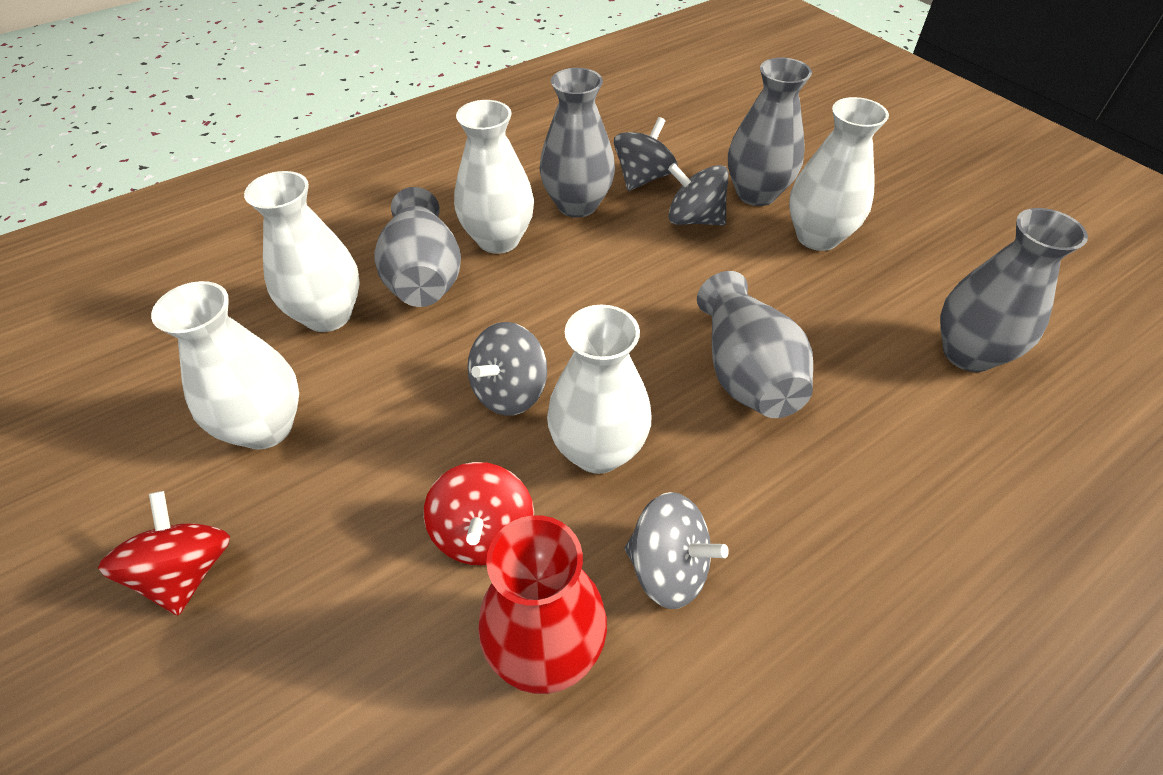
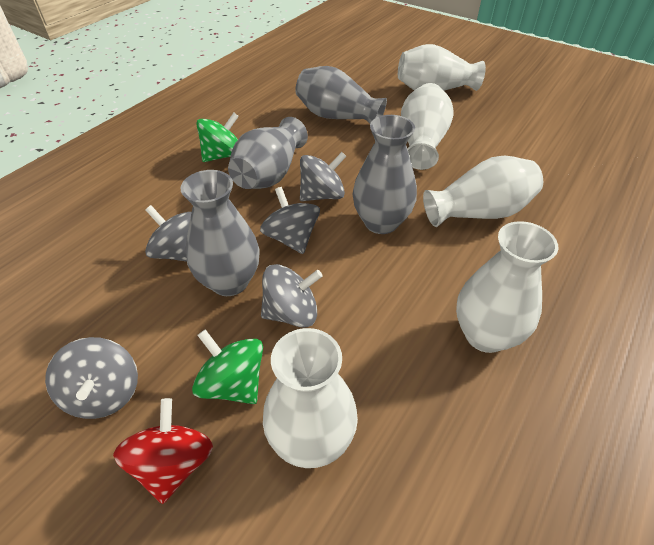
green spinning top: 0 -> 2
grey spinning top: 4 -> 5
grey vase: 5 -> 4
red spinning top: 2 -> 1
red vase: 1 -> 0

